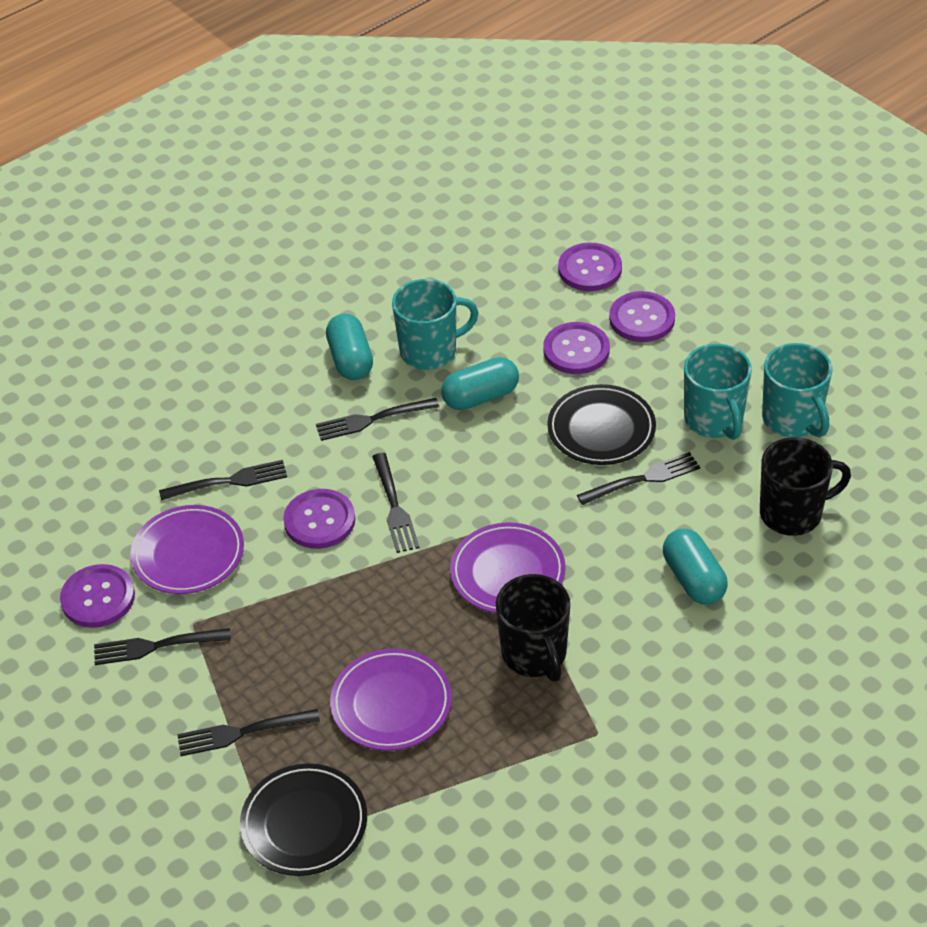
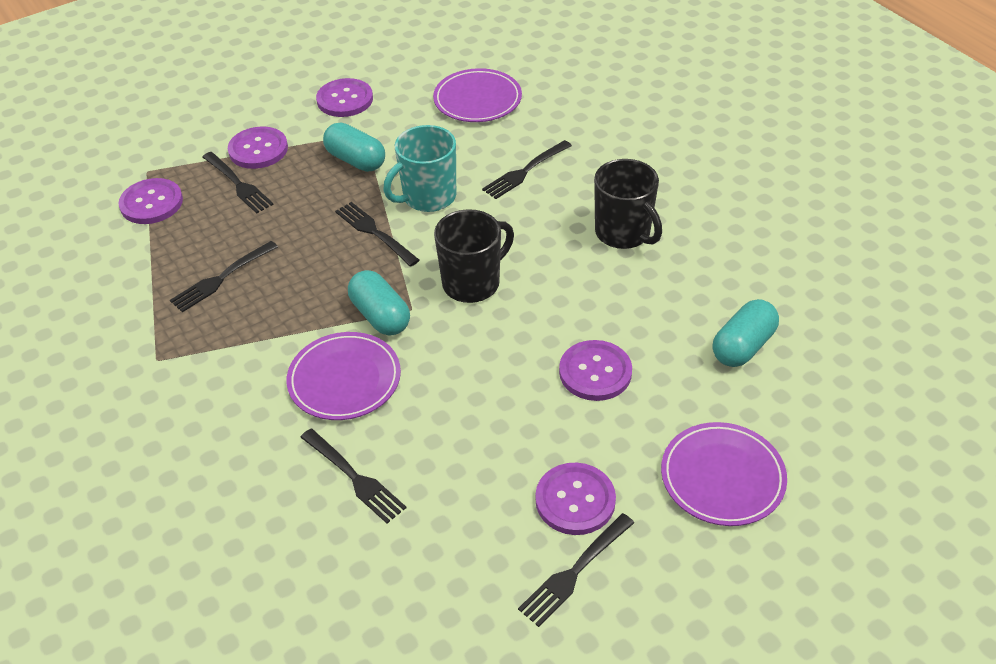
black plate: 2 -> 0
turquoise mug: 3 -> 1

